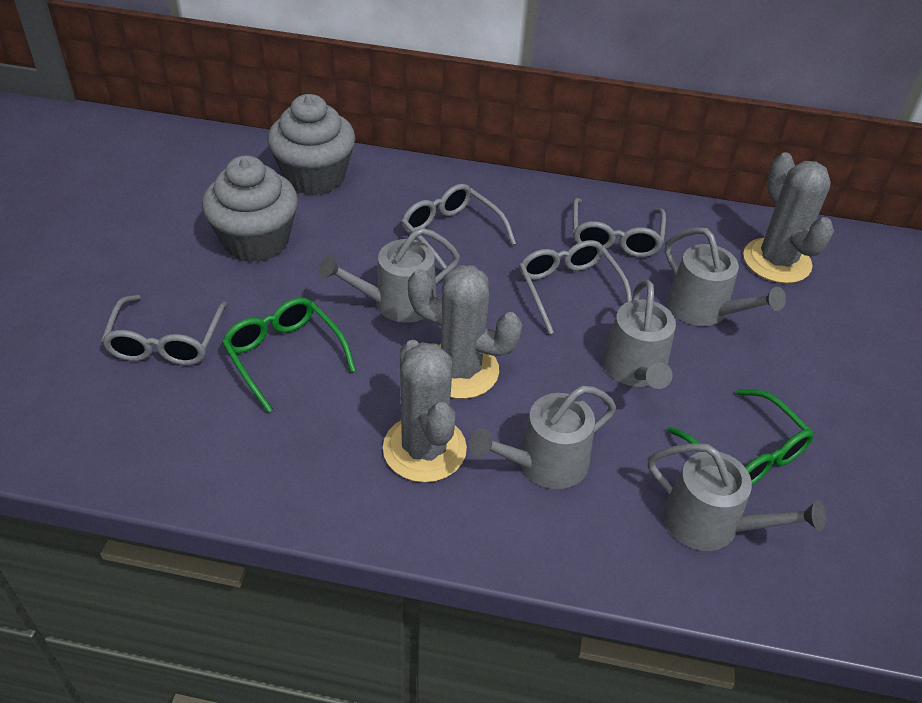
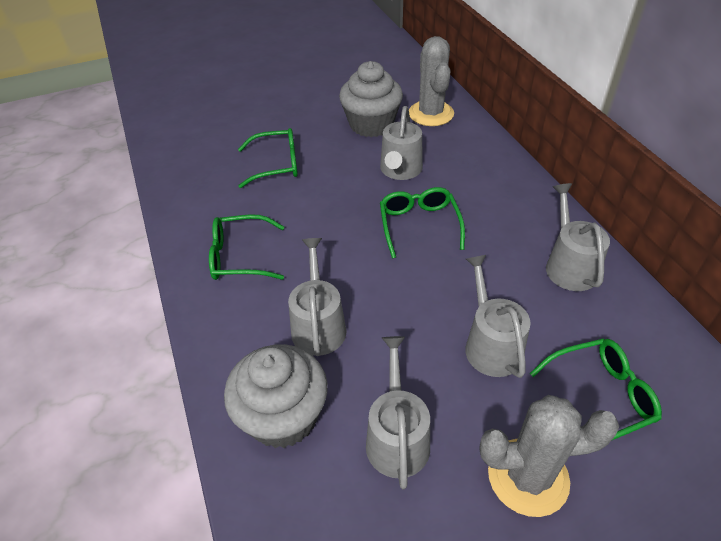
green glasses: 2 -> 4
grey cactus: 3 -> 2
grey glasses: 4 -> 0

